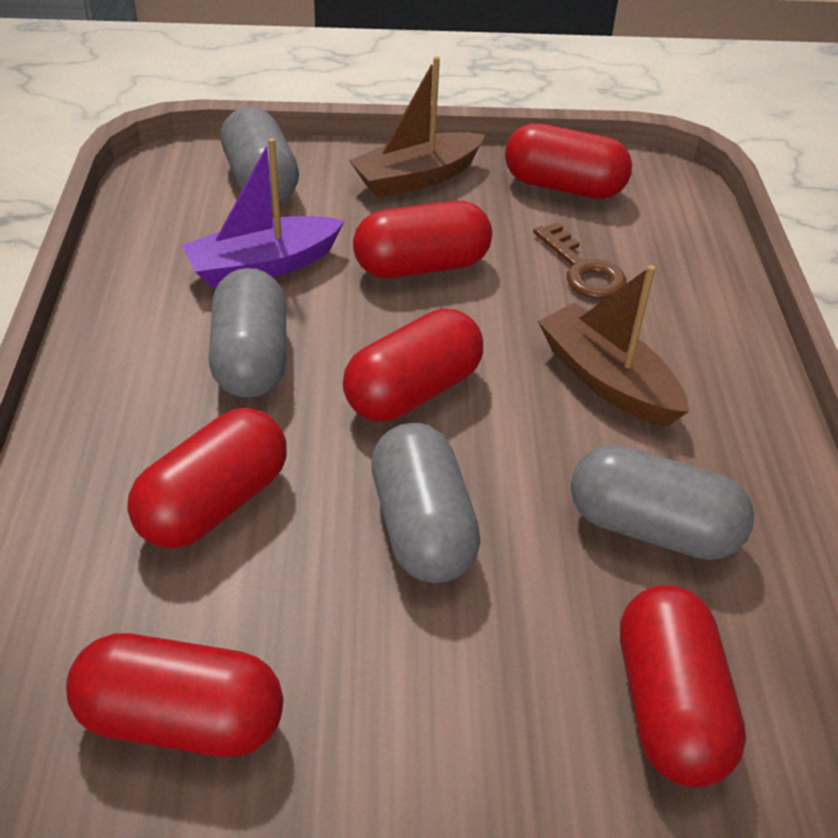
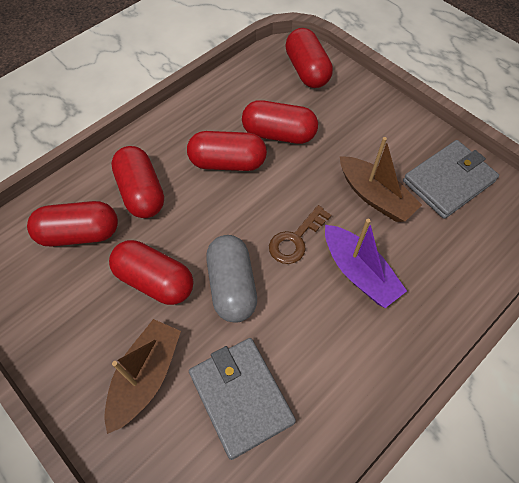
grey capsule: 4 -> 1
grey wallet: 0 -> 2

